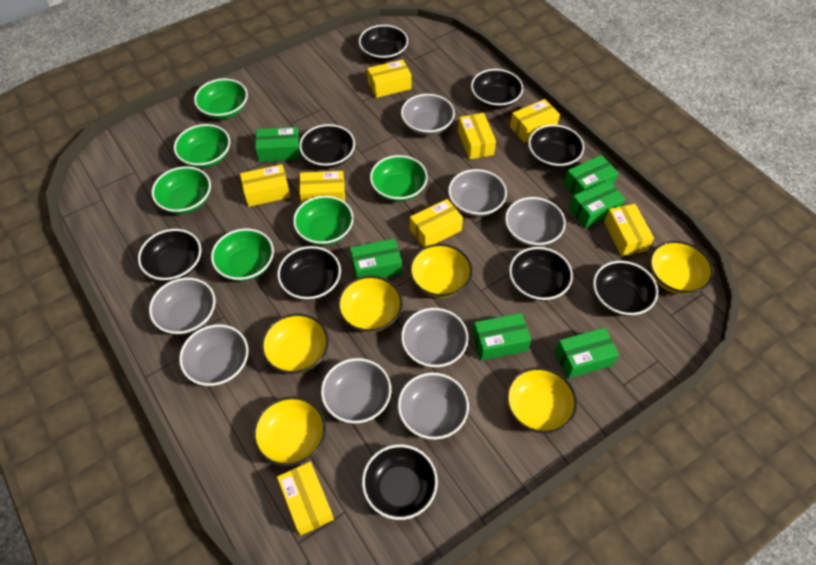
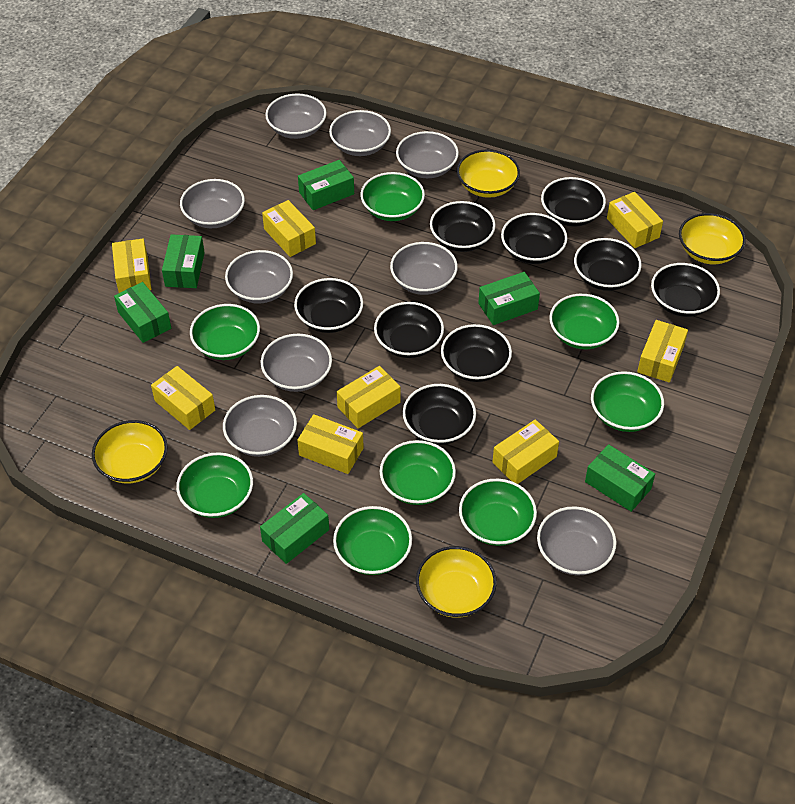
green bowl: 6 -> 8
grey bowl: 8 -> 9
yellow bowl: 6 -> 4

